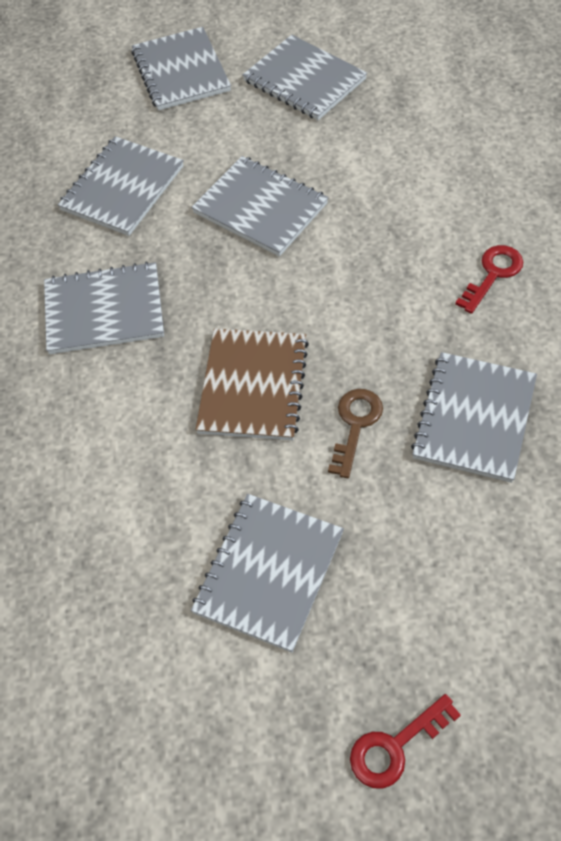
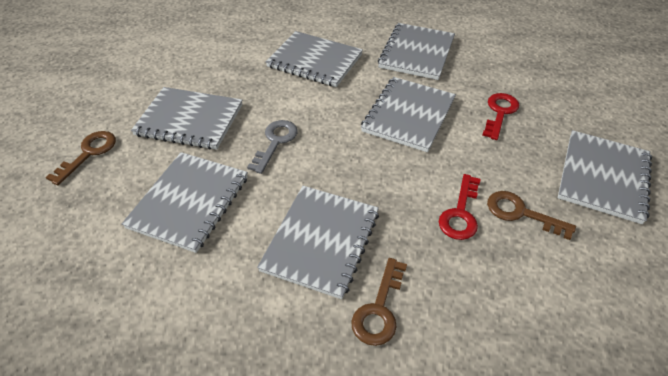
brown key: 1 -> 3
brown notebook: 1 -> 0
grey key: 0 -> 1

